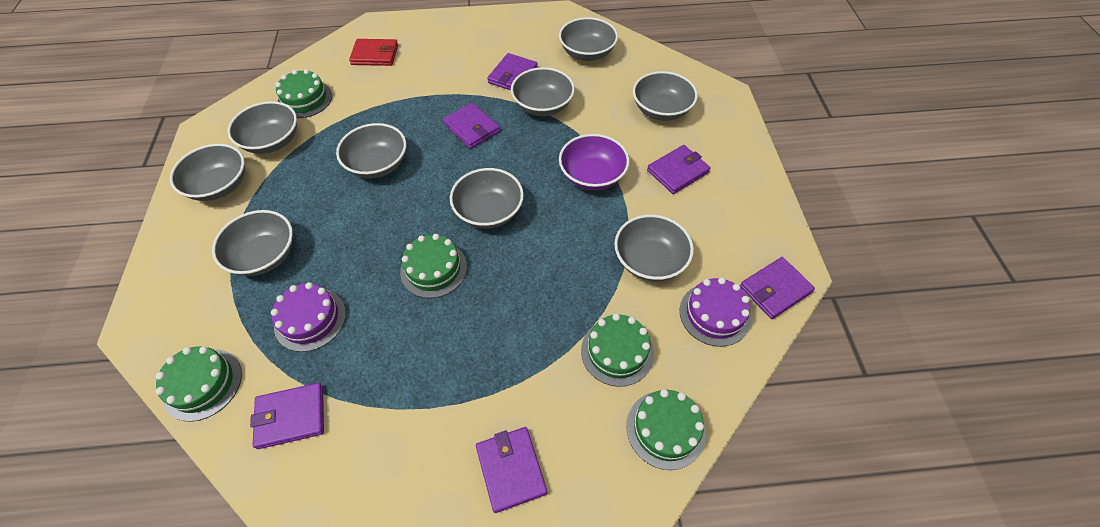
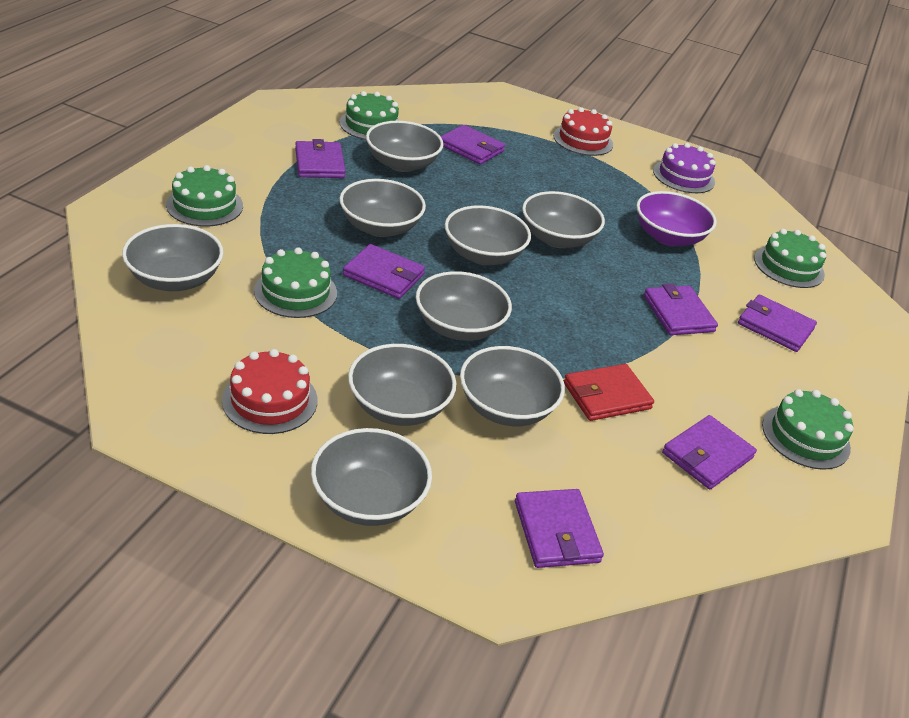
purple cake: 2 -> 1
purple wallet: 6 -> 7
red cake: 0 -> 2

